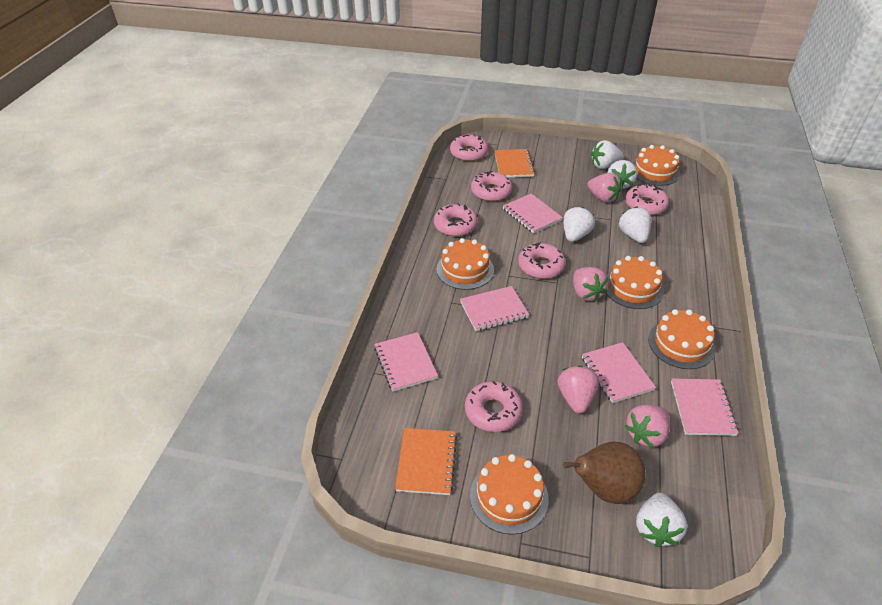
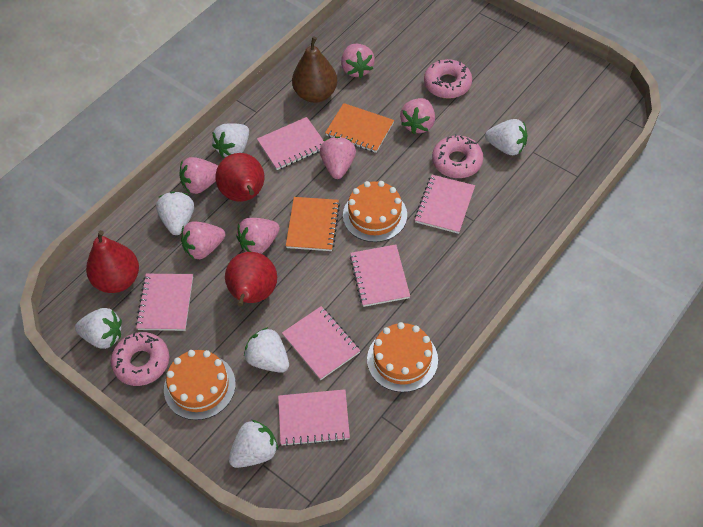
orange cake: 5 -> 3
pink donut: 6 -> 3
pink notebook: 5 -> 6
pink strawberry: 4 -> 6
red pear: 0 -> 3
white strawberry: 5 -> 6

